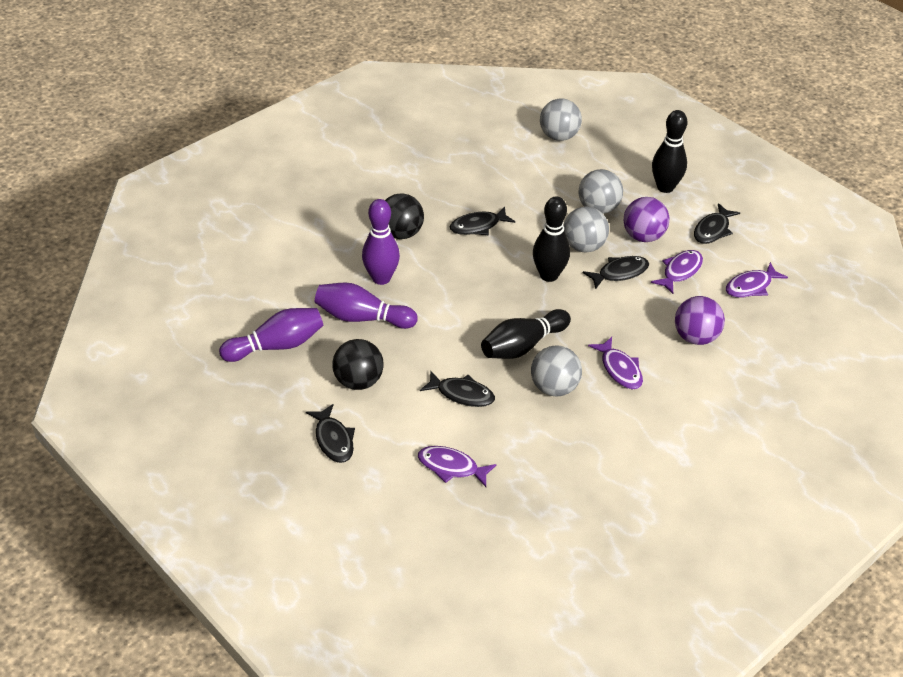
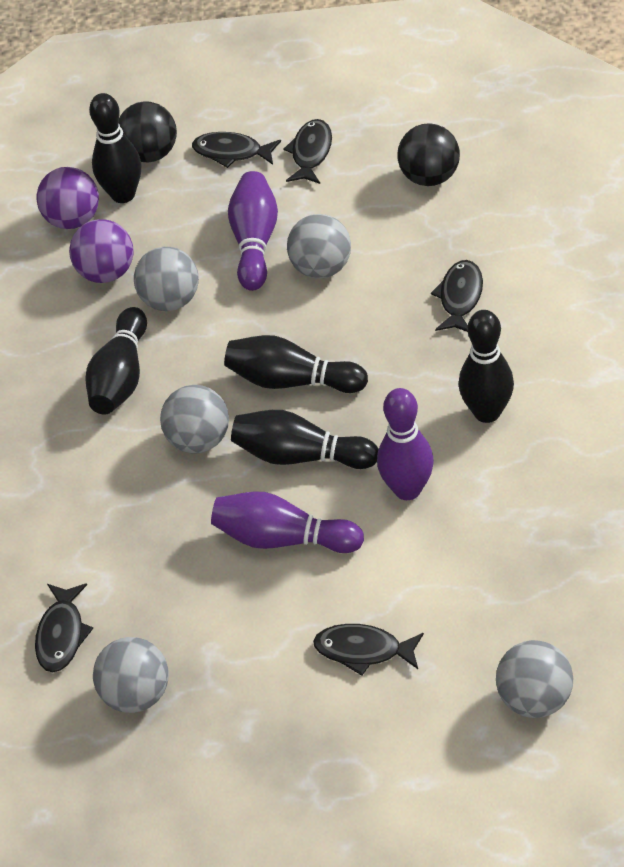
black bowling pin: 3 -> 5
grey ball: 4 -> 5
purple fish: 4 -> 0

